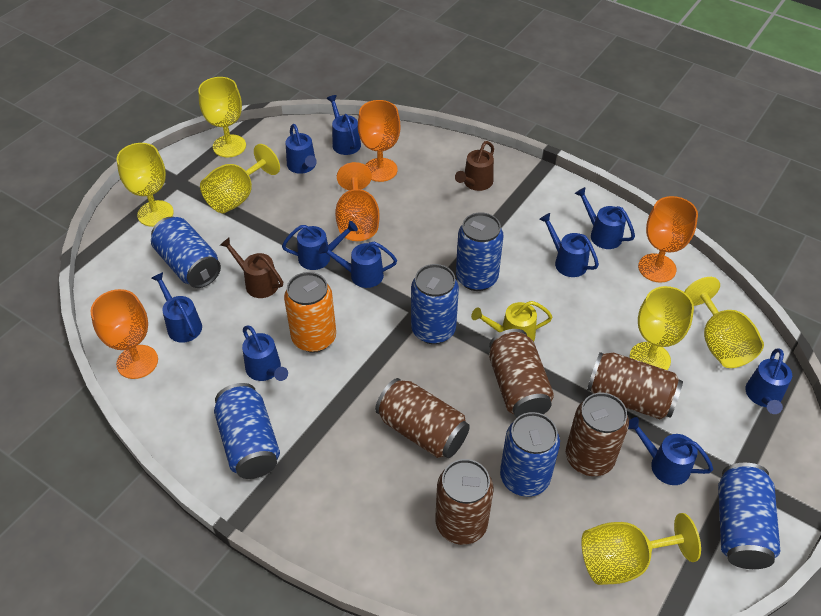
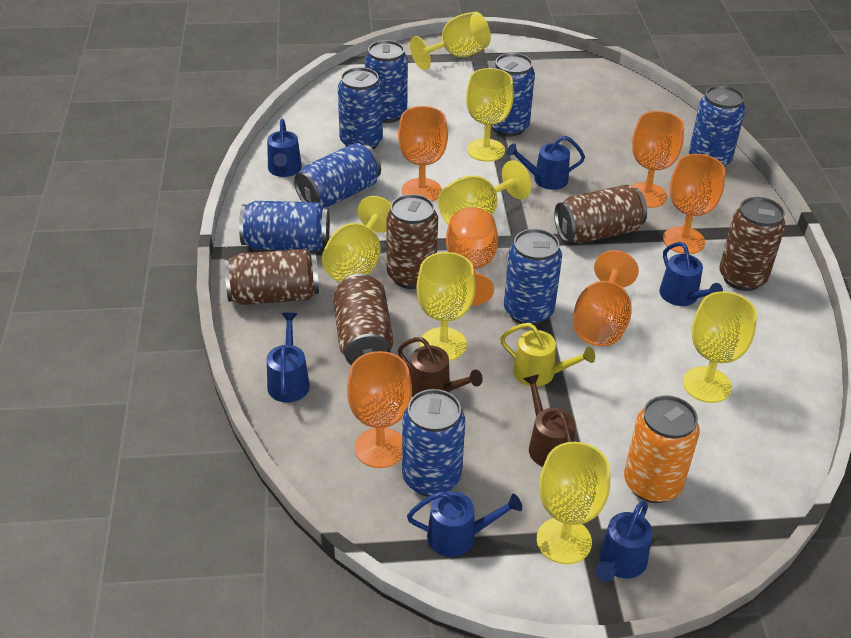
blue can: 6 -> 8
blue watering can: 10 -> 6
orange goblet: 4 -> 6
yellow goblet: 6 -> 7

